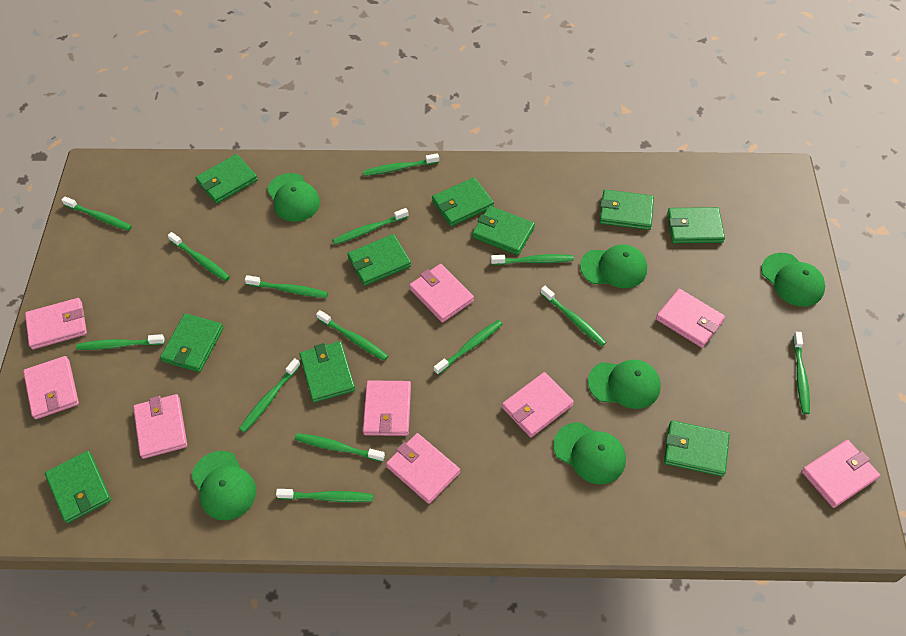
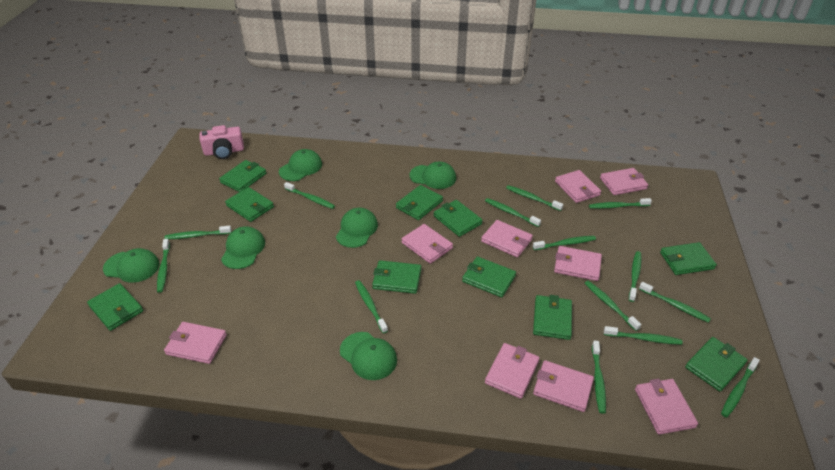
pink camera: 0 -> 1

